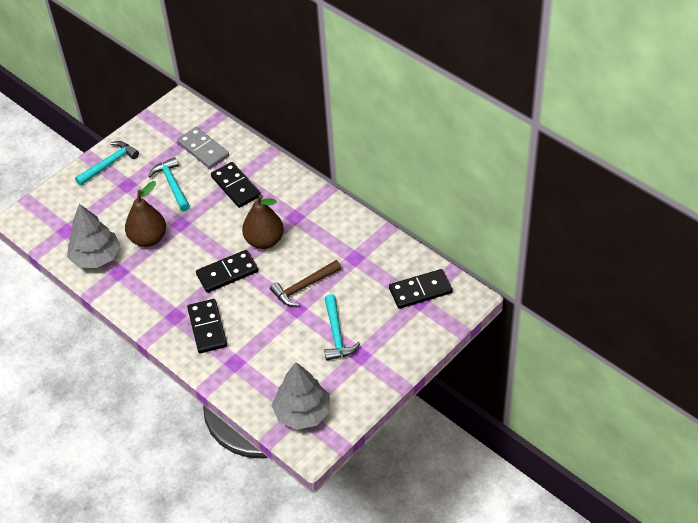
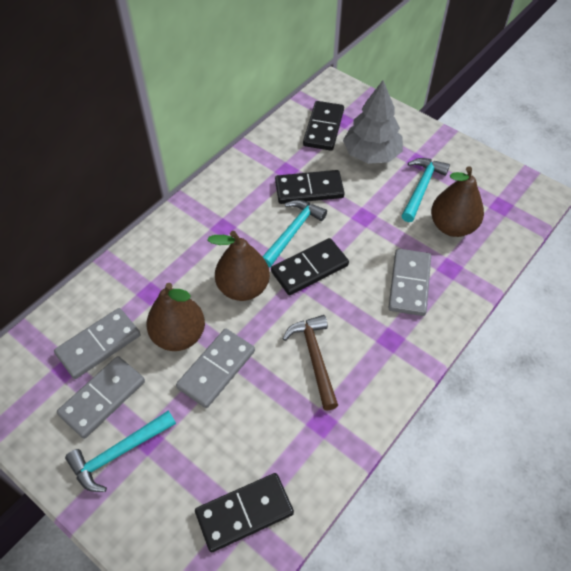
brown pear: 2 -> 3
grey domino: 1 -> 4
grey tree: 2 -> 1

